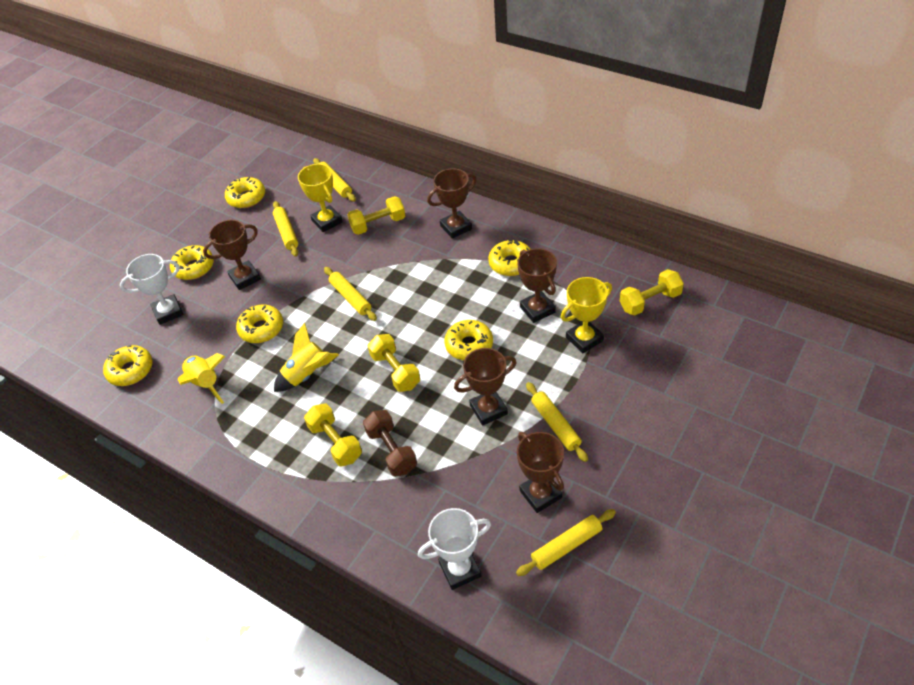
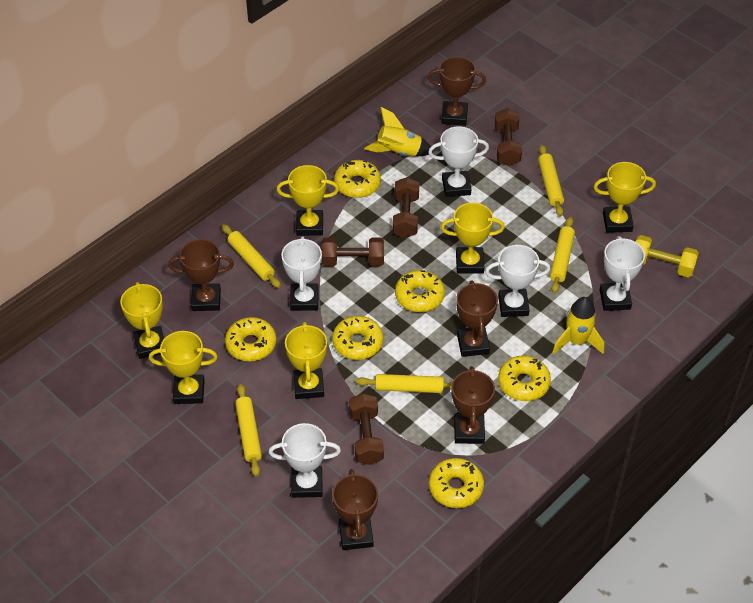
brown dumbbell: 1 -> 4
white trophy: 2 -> 5
yellow dumbbell: 4 -> 1
yellow trophy: 2 -> 6

